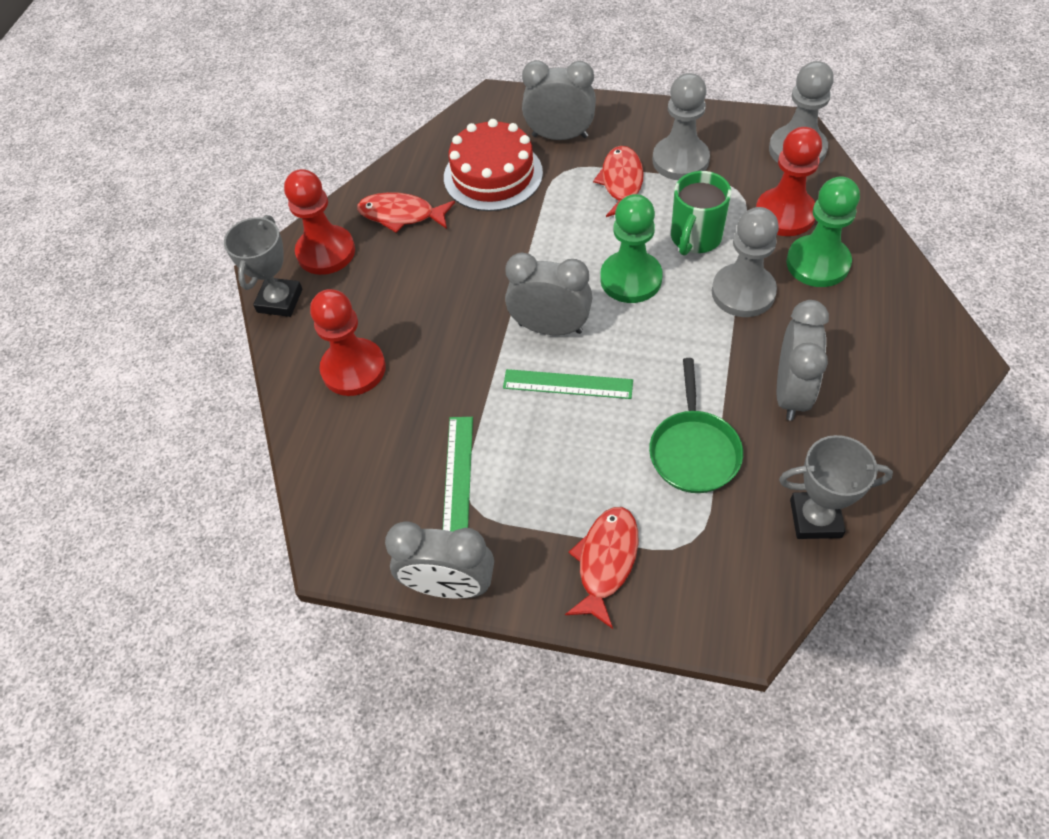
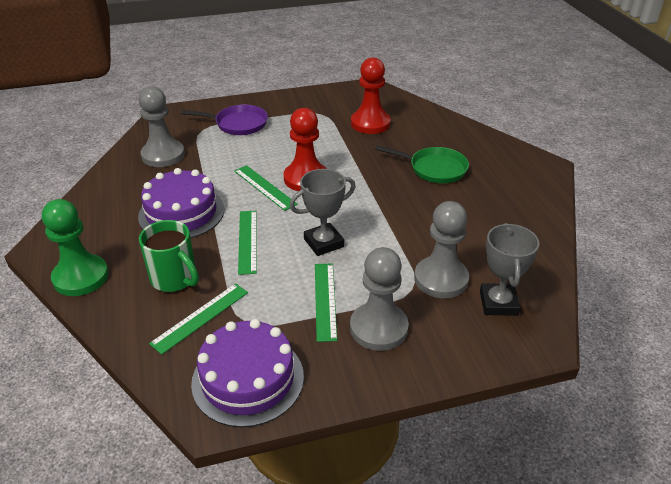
green pawn: 2 -> 1
green ruler: 2 -> 4
grey clock: 4 -> 0
purple cake: 0 -> 2
purple pan: 0 -> 1
red cake: 1 -> 0
red fish: 3 -> 0
red pawn: 3 -> 2

